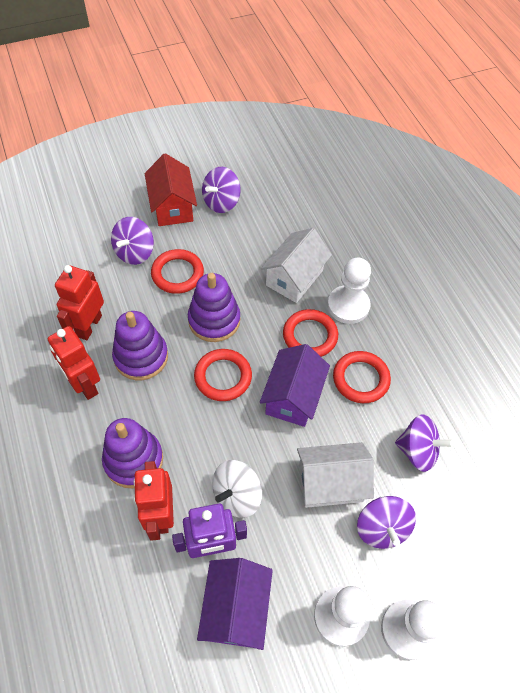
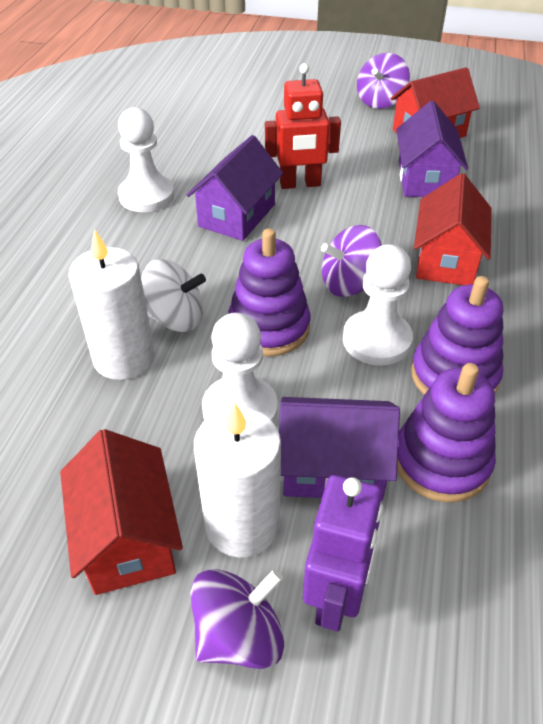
purple house: 2 -> 3
purple spinning top: 4 -> 3
red house: 1 -> 3
red ring: 4 -> 0
red robot: 3 -> 1
white candle: 0 -> 2
white house: 2 -> 0

